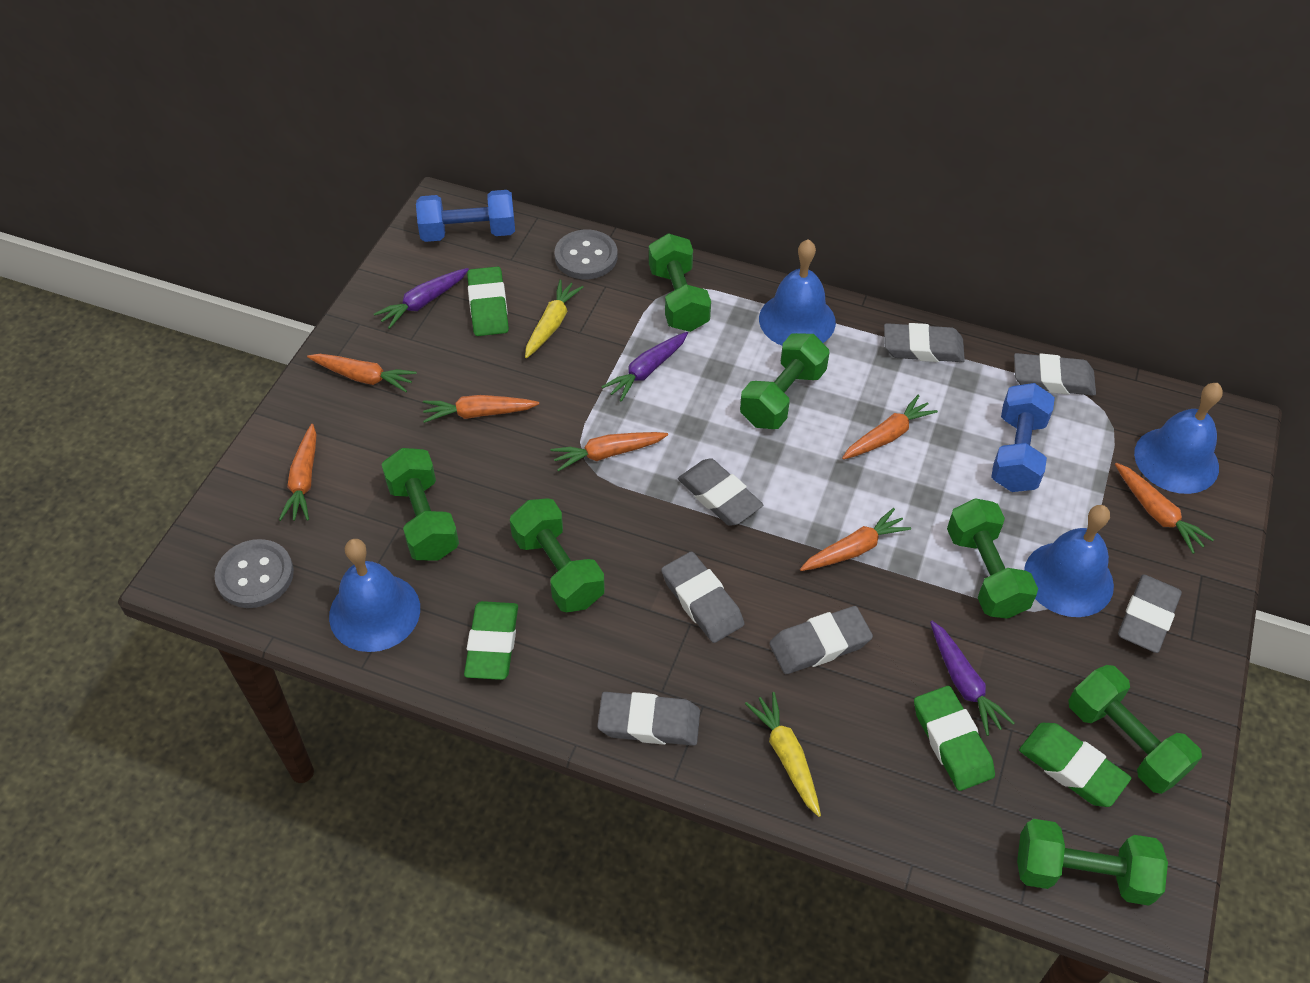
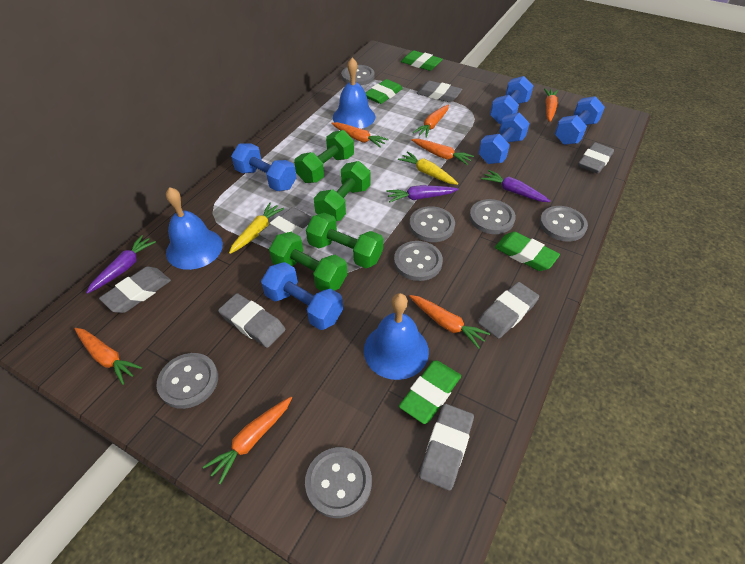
blue bell: 4 -> 3
blue dumbbell: 2 -> 5
green dumbbell: 7 -> 4
grey button: 2 -> 7

